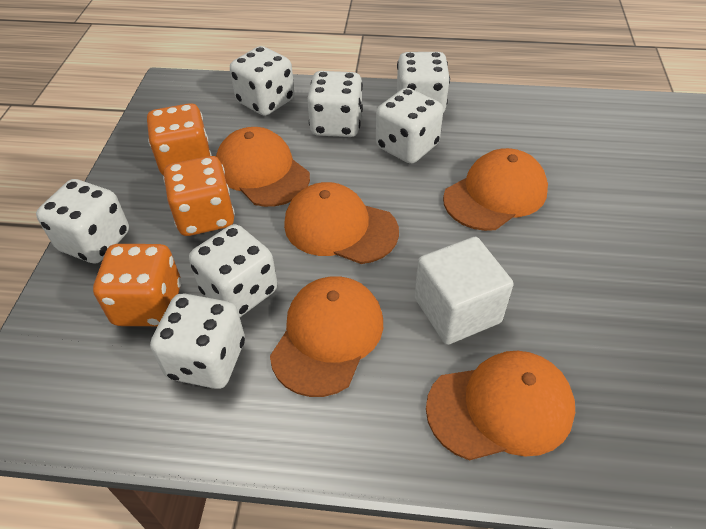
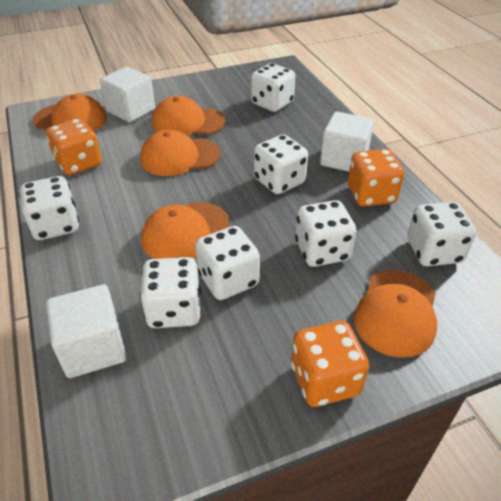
white cube: 1 -> 3

